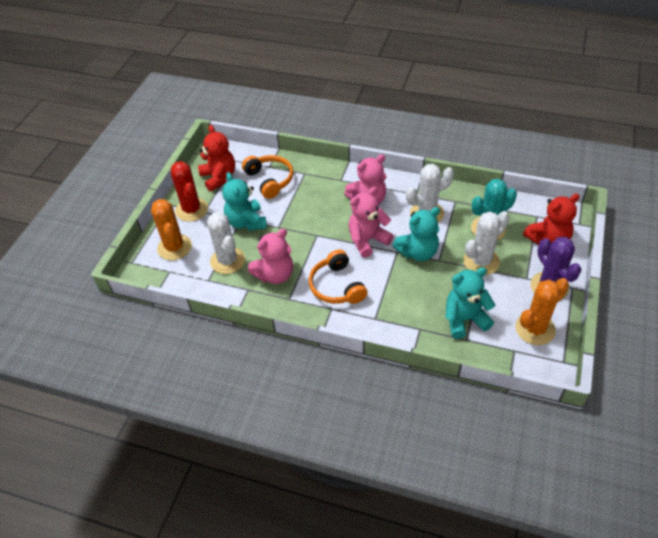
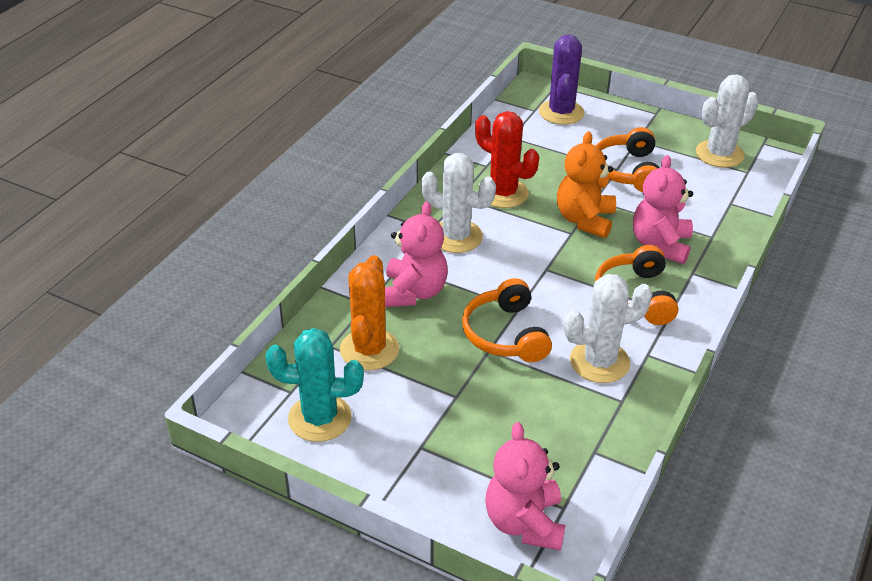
orange cactus: 2 -> 1
orange headphones: 2 -> 3
orange teddy bear: 0 -> 1
red teddy bear: 2 -> 0
turquoise teddy bear: 3 -> 0

